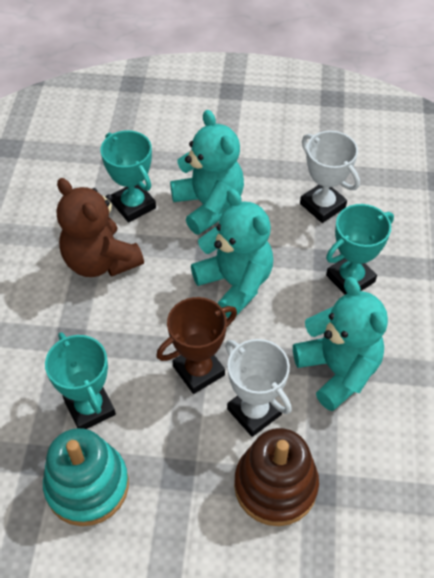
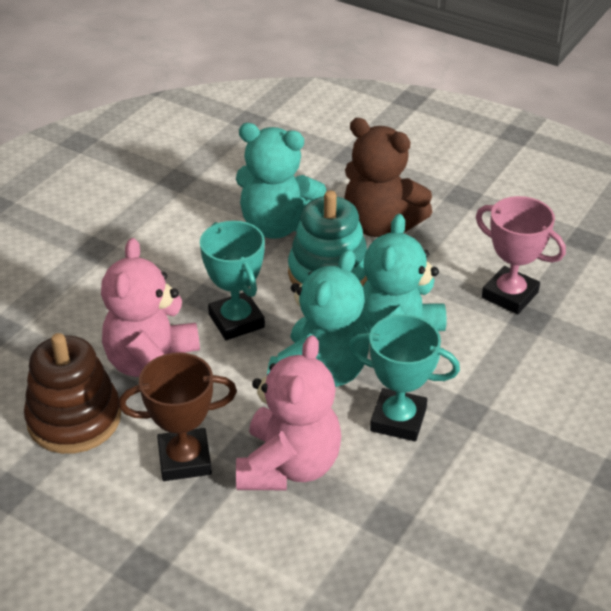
pink teddy bear: 0 -> 2
pink trophy: 0 -> 1
turquoise trophy: 3 -> 2
white trophy: 2 -> 0

